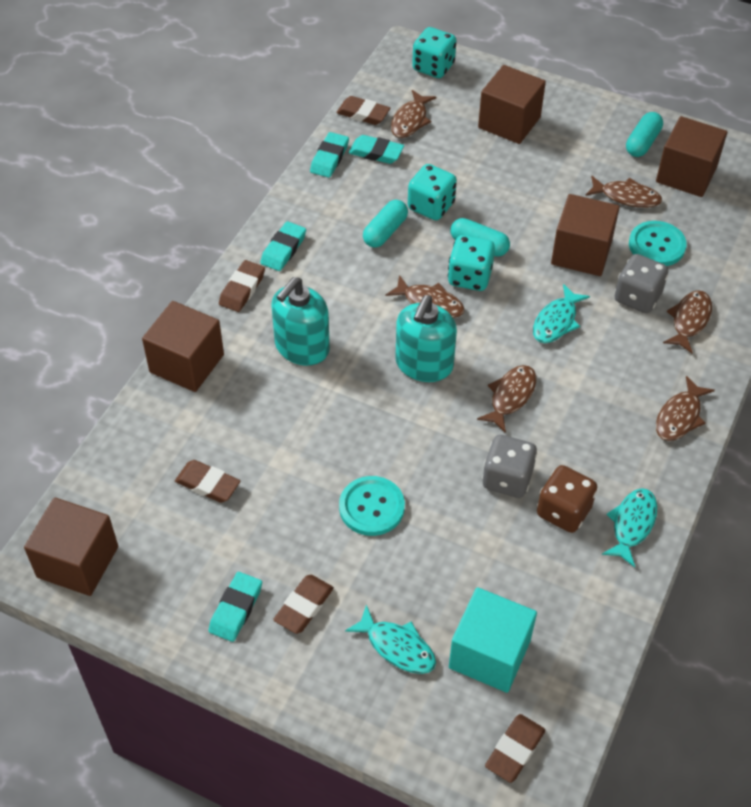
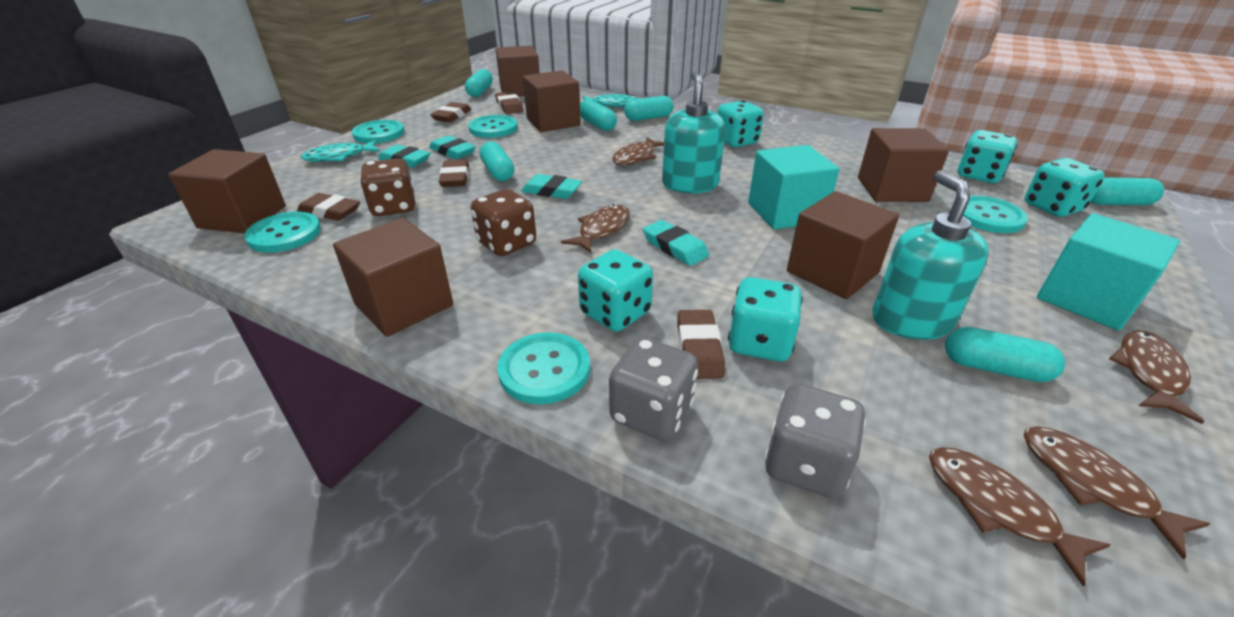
brown cube: 5 -> 6
brown dice: 1 -> 2
brown fish: 6 -> 5
turquoise button: 2 -> 5
turquoise capsule: 3 -> 6
turquoise cube: 1 -> 2
turquoise dice: 3 -> 5
turquoise fish: 3 -> 2

